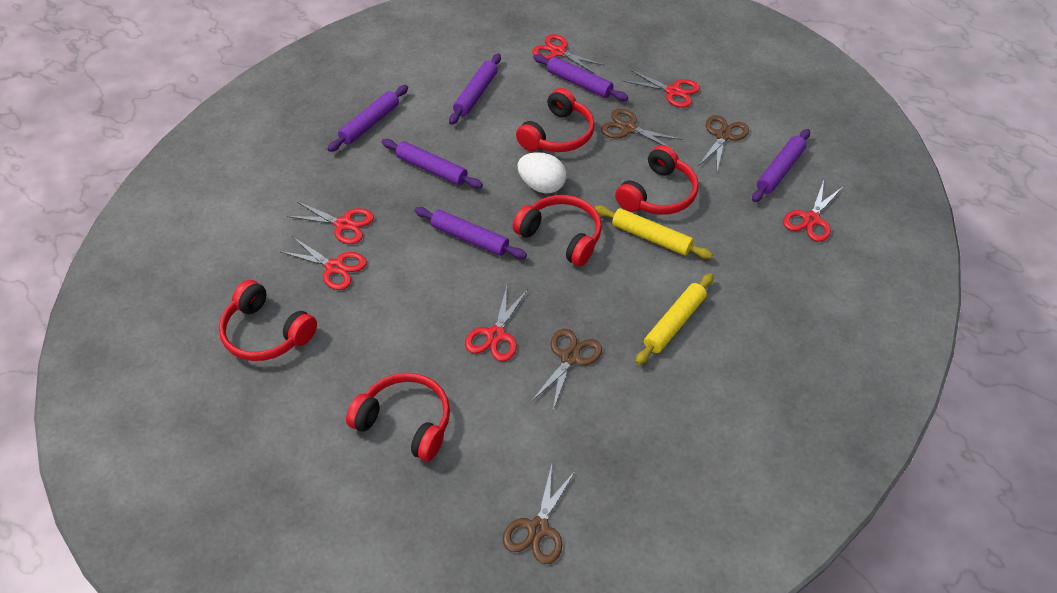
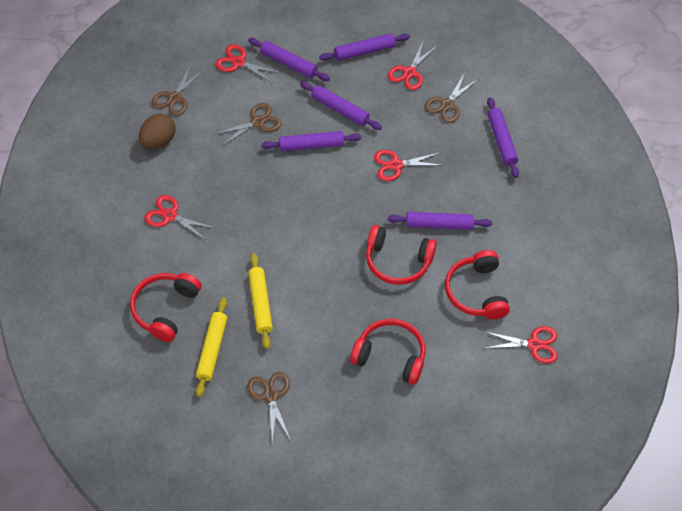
brown egg: 0 -> 1
red headphones: 5 -> 4
red scissors: 6 -> 5
white egg: 1 -> 0

